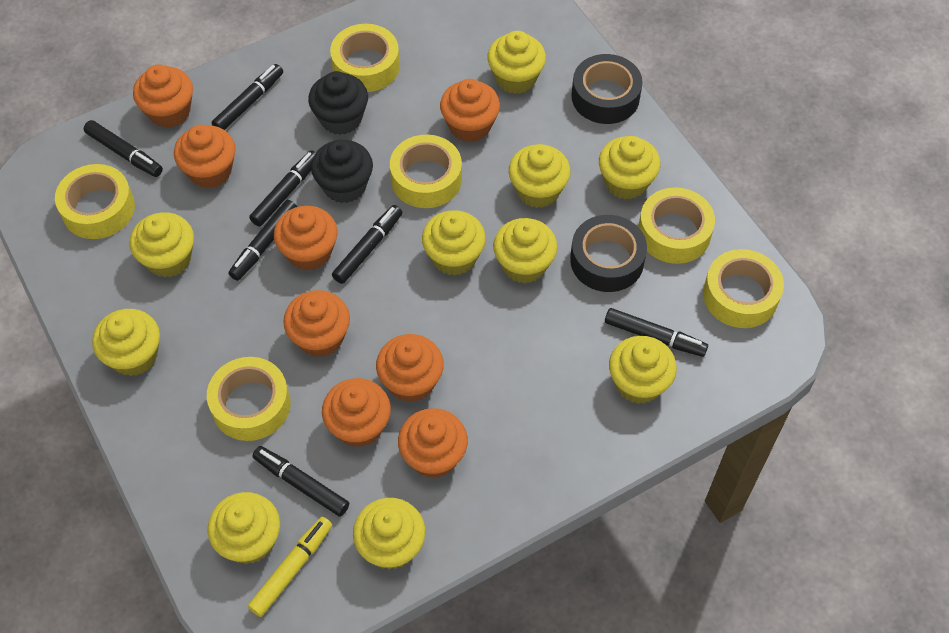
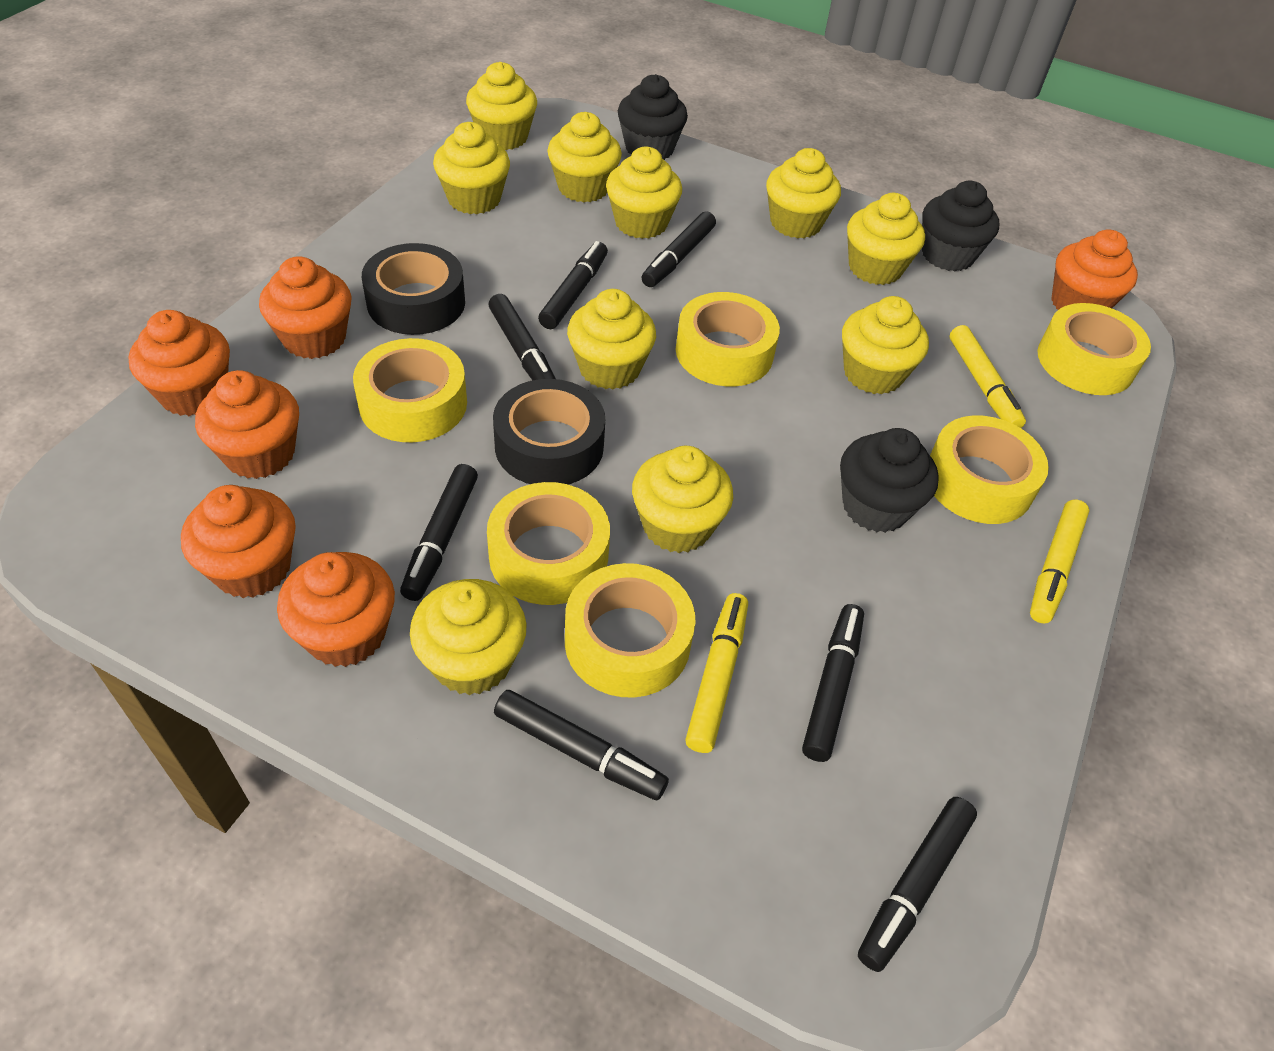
black cupcake: 2 -> 3
orange cupcake: 8 -> 6
yellow marker: 1 -> 3

